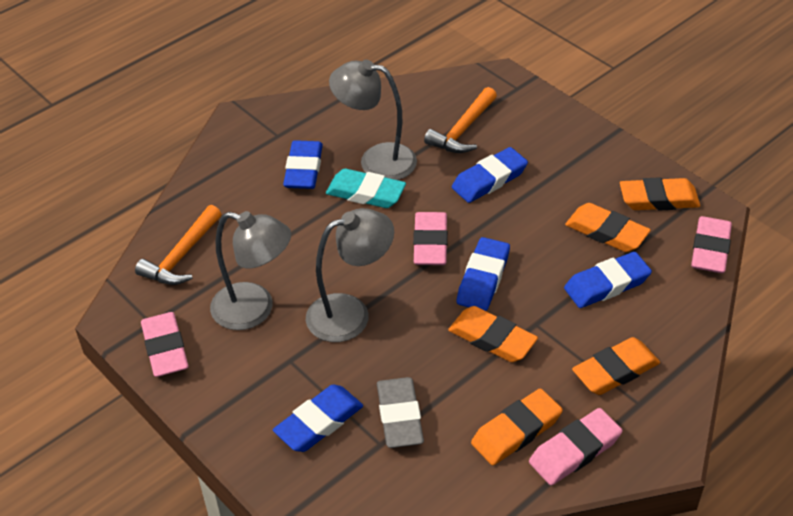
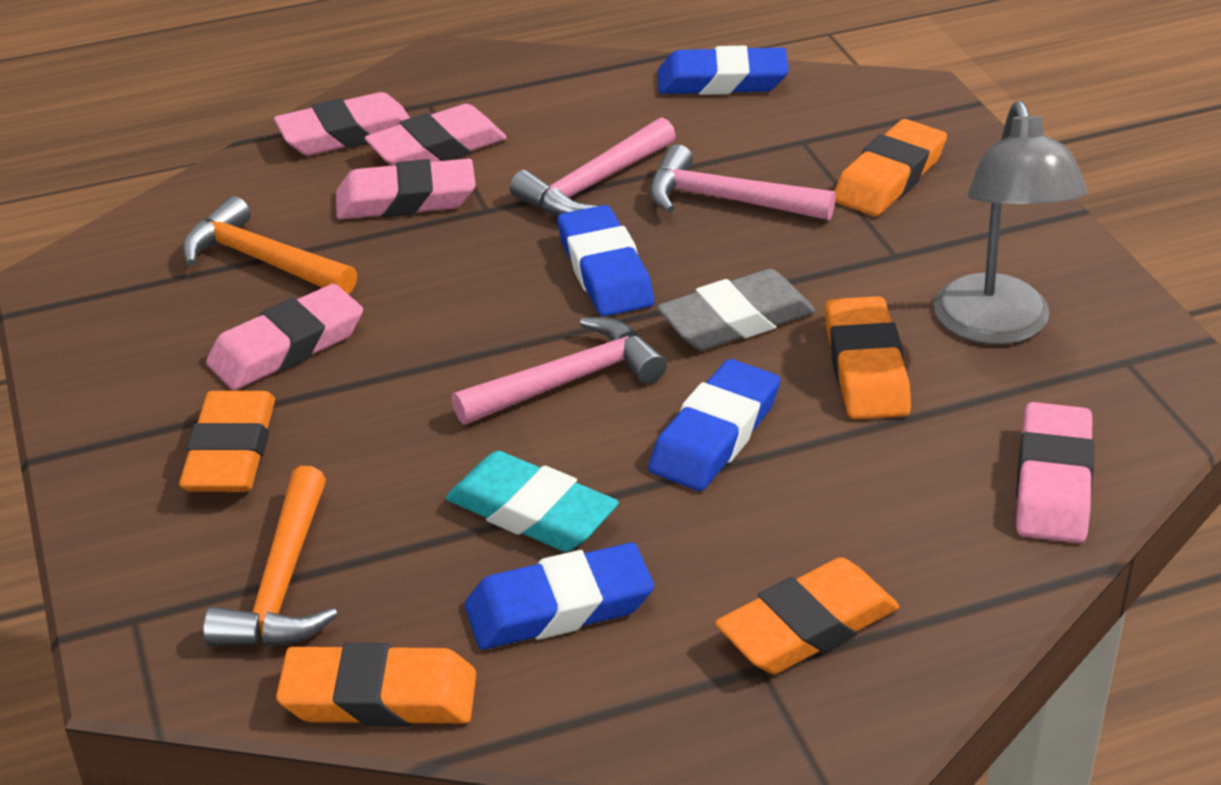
blue eraser: 5 -> 4
grey lamp: 3 -> 1
pink eraser: 4 -> 5
pink hammer: 0 -> 3

